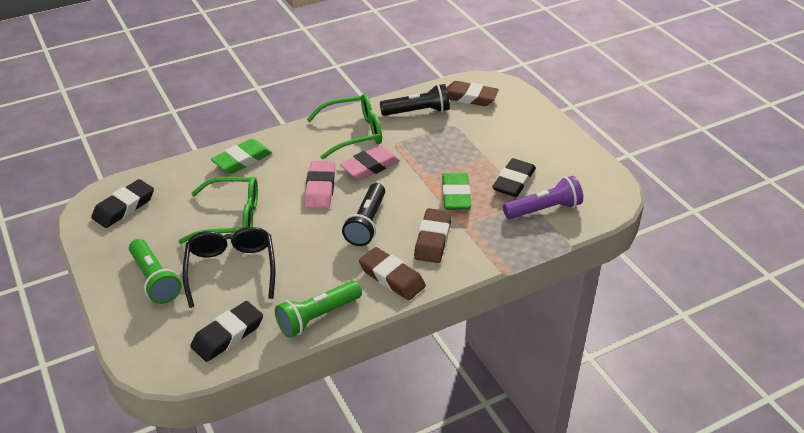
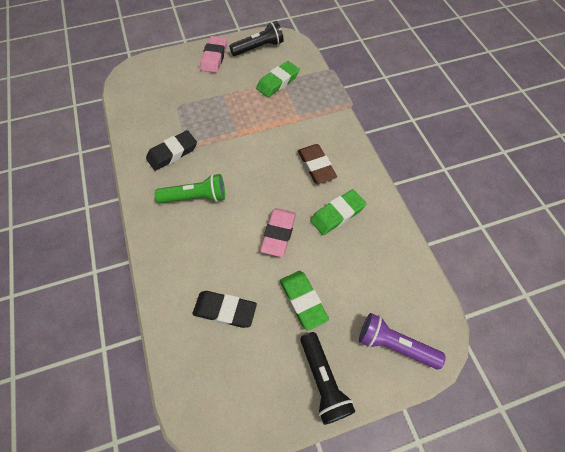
black eraser: 3 -> 2
black glasses: 1 -> 0
brown eraser: 3 -> 1
green eraser: 2 -> 3
green flashlight: 2 -> 1
green glasses: 2 -> 0

